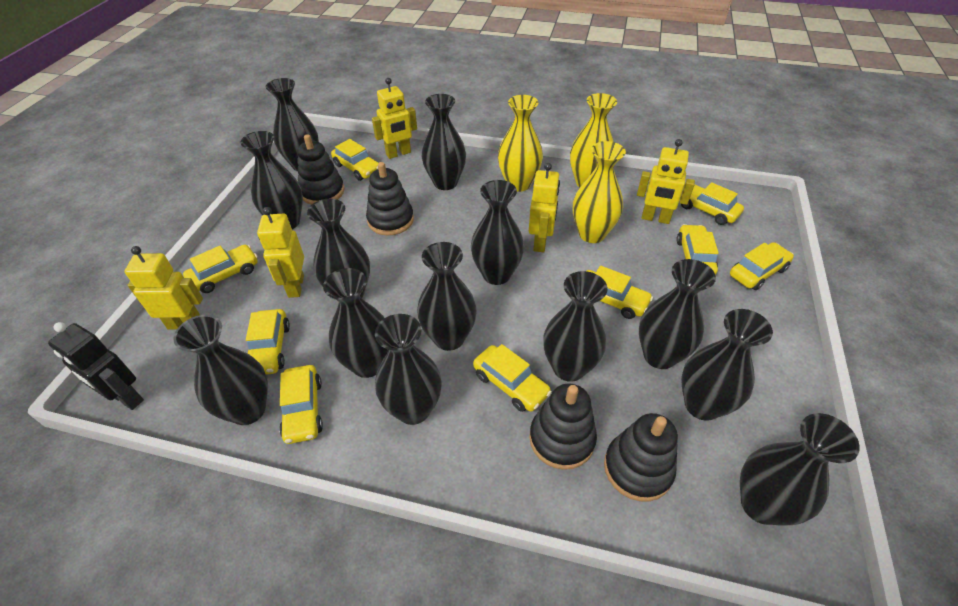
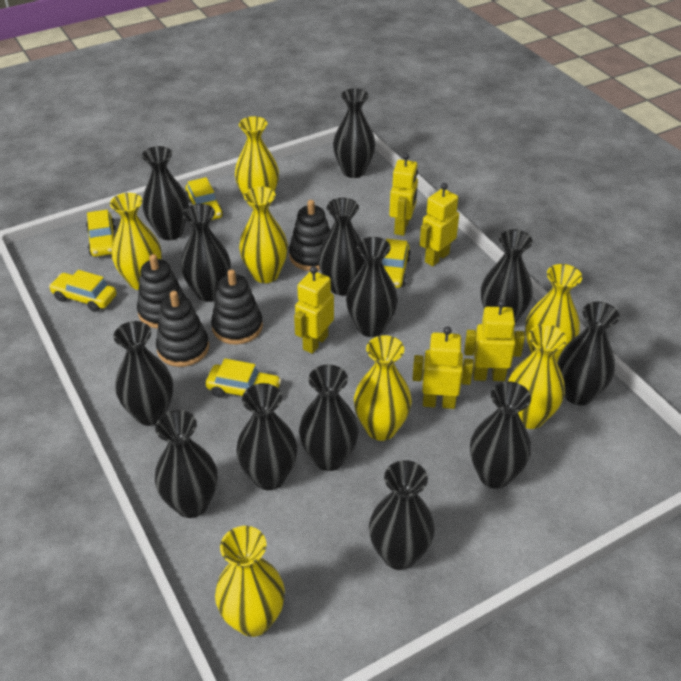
black robot: 1 -> 0
yellow car: 9 -> 5
yellow vase: 3 -> 7

